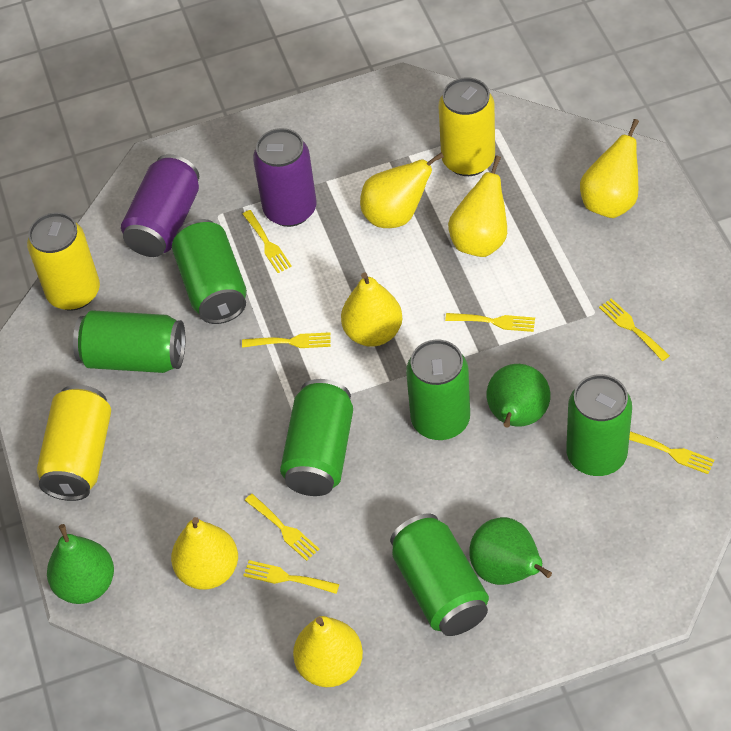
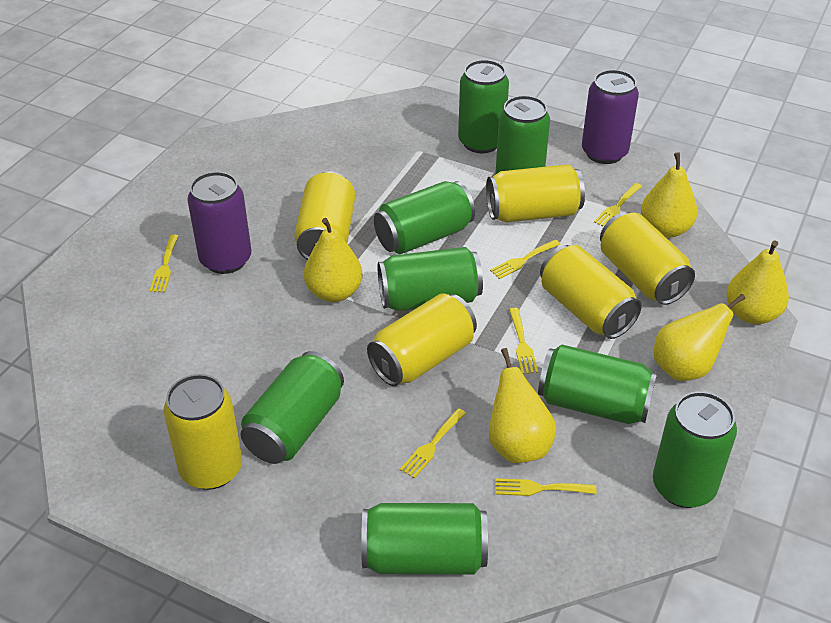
green can: 6 -> 8
green pear: 3 -> 0
yellow can: 3 -> 6
yellow fork: 7 -> 6
yellow pear: 6 -> 5

